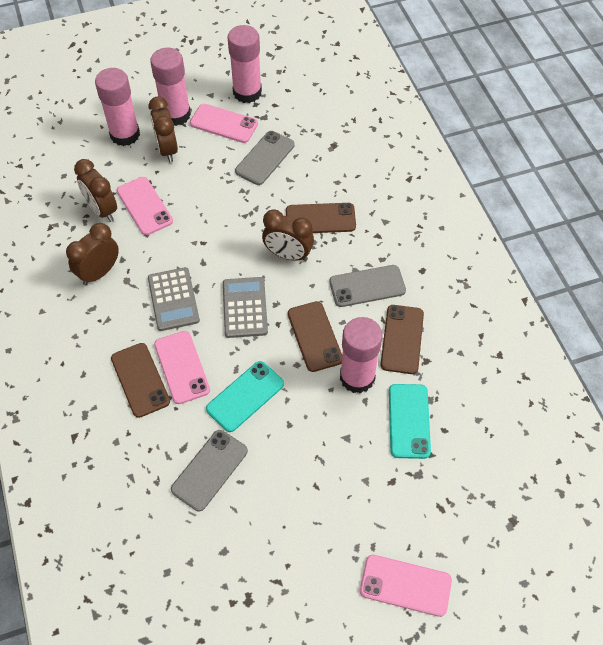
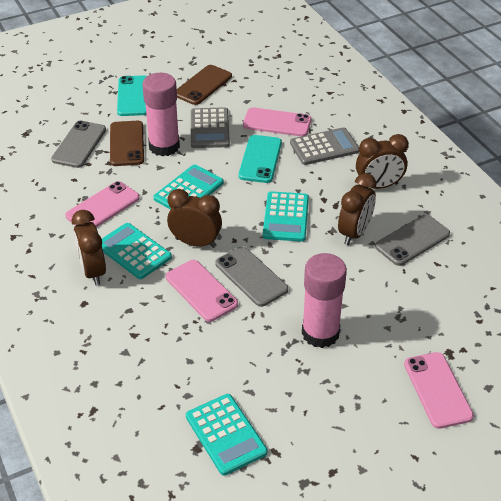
brown phone: 4 -> 2
pink glue stick: 4 -> 2
turquoise calculator: 0 -> 4

